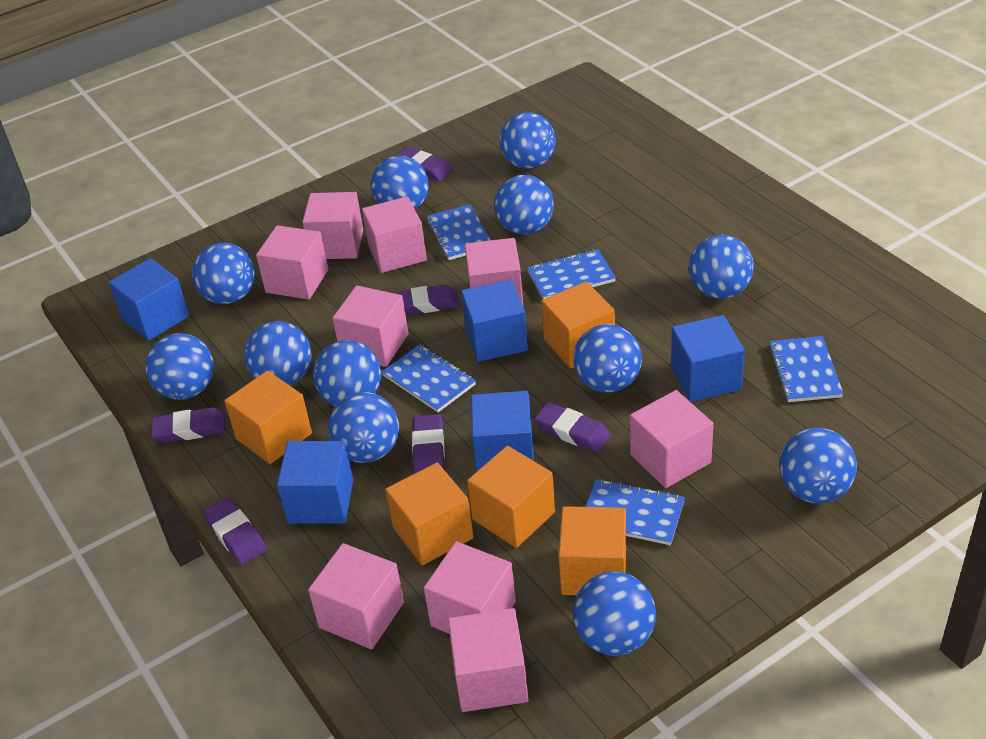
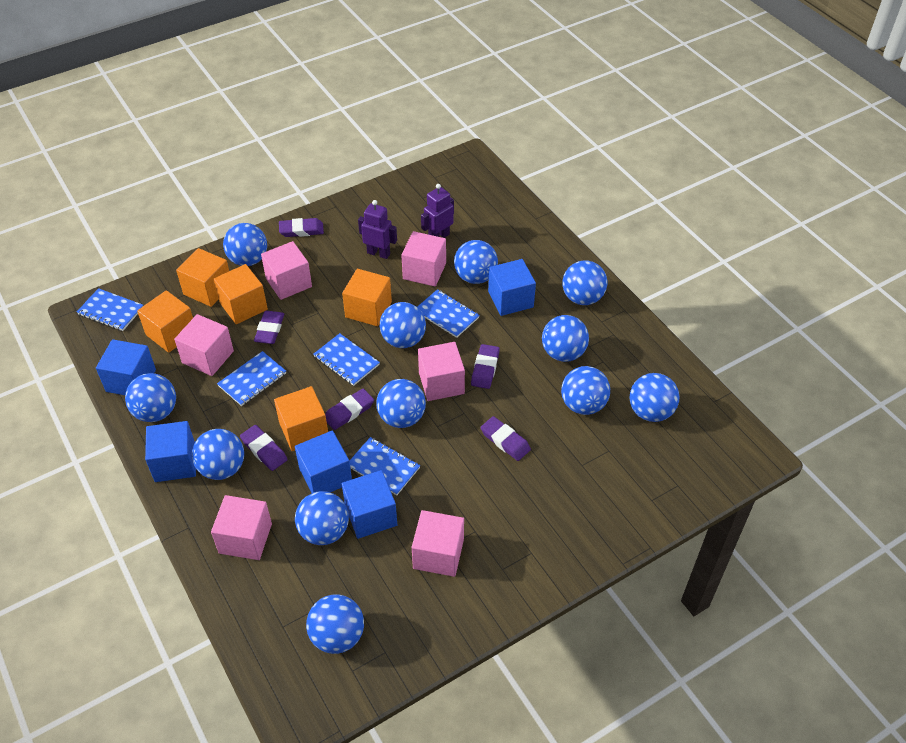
pink cube: 9 -> 6
purple robot: 0 -> 2

